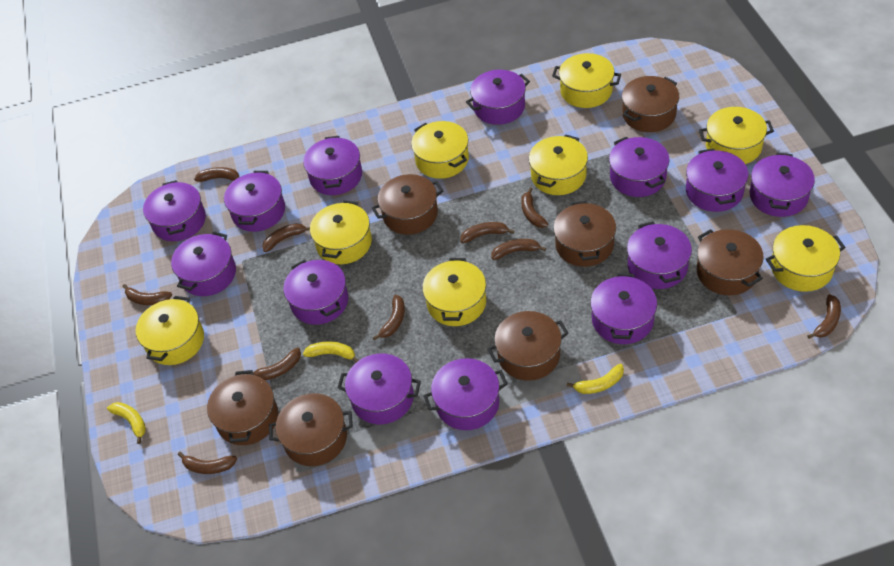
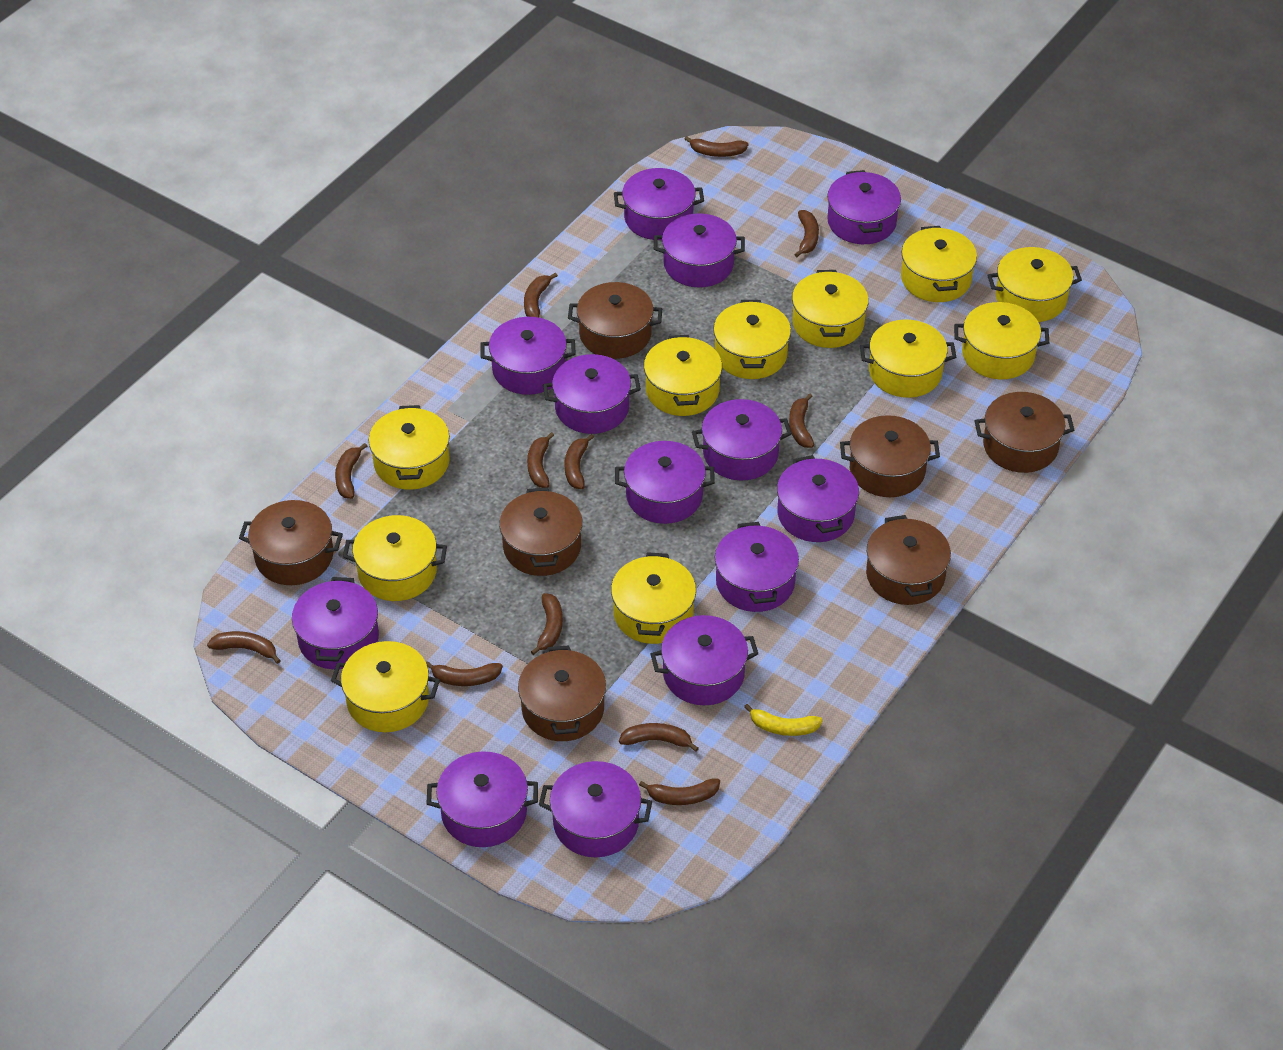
brown banana: 10 -> 12
yellow banana: 3 -> 1
yellow pot: 8 -> 11

